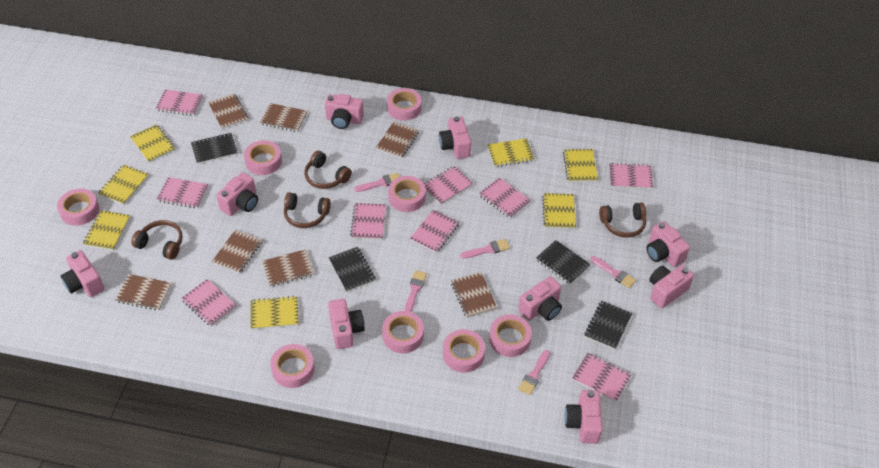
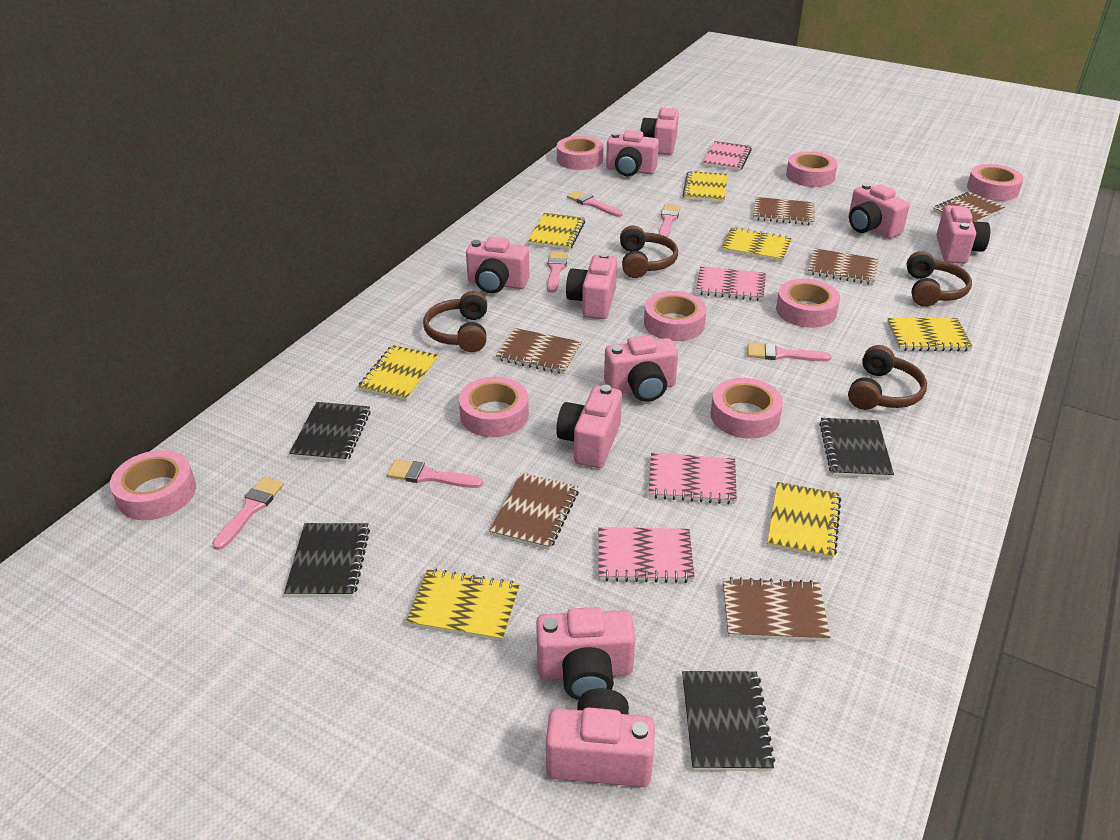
brown notebook: 7 -> 6
pink brush: 5 -> 6
pink camera: 9 -> 10
pink notebook: 9 -> 4

